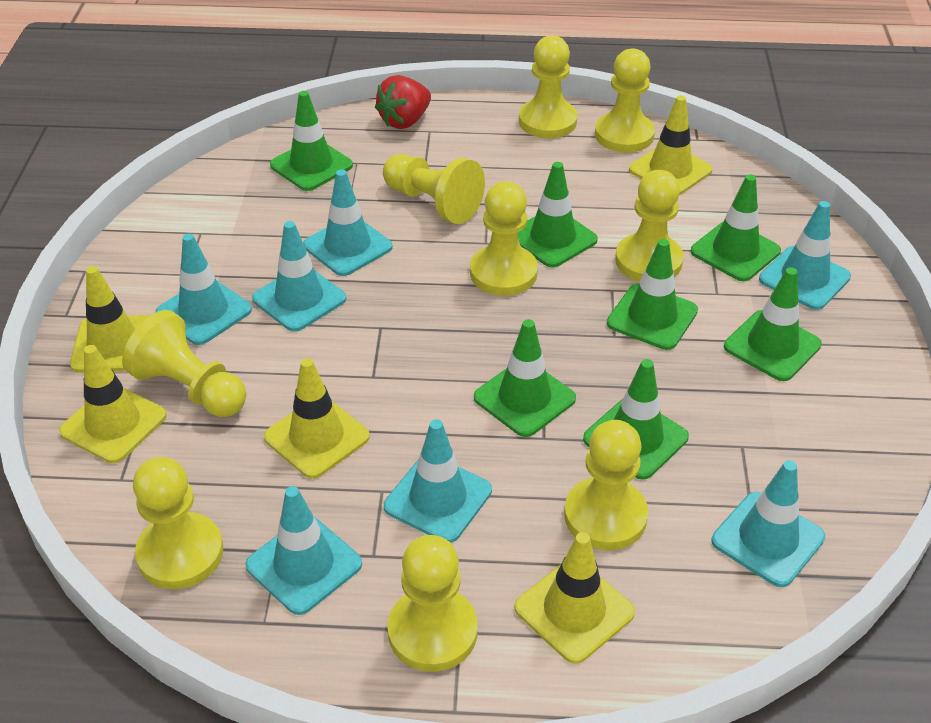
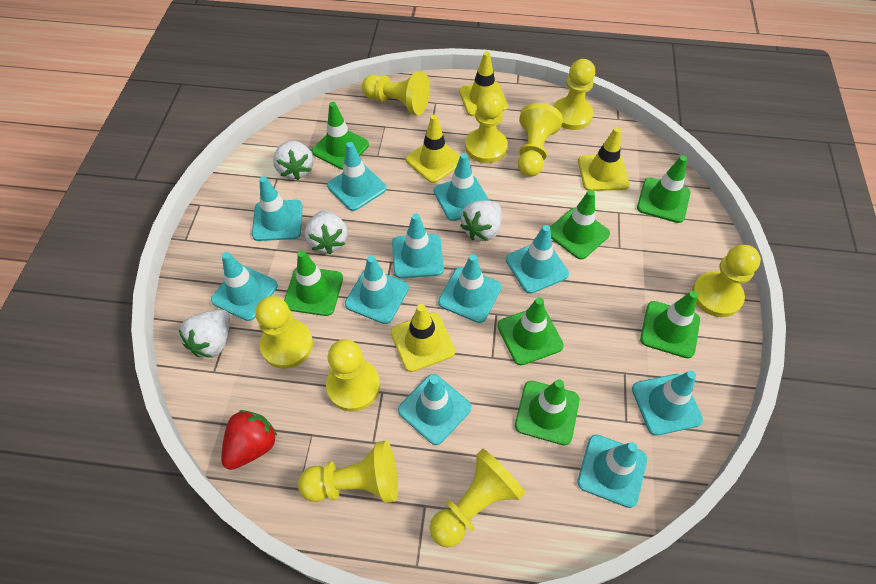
turquoise traffic cone: 7 -> 11
white strawberry: 0 -> 4
yellow traffic cone: 5 -> 4

